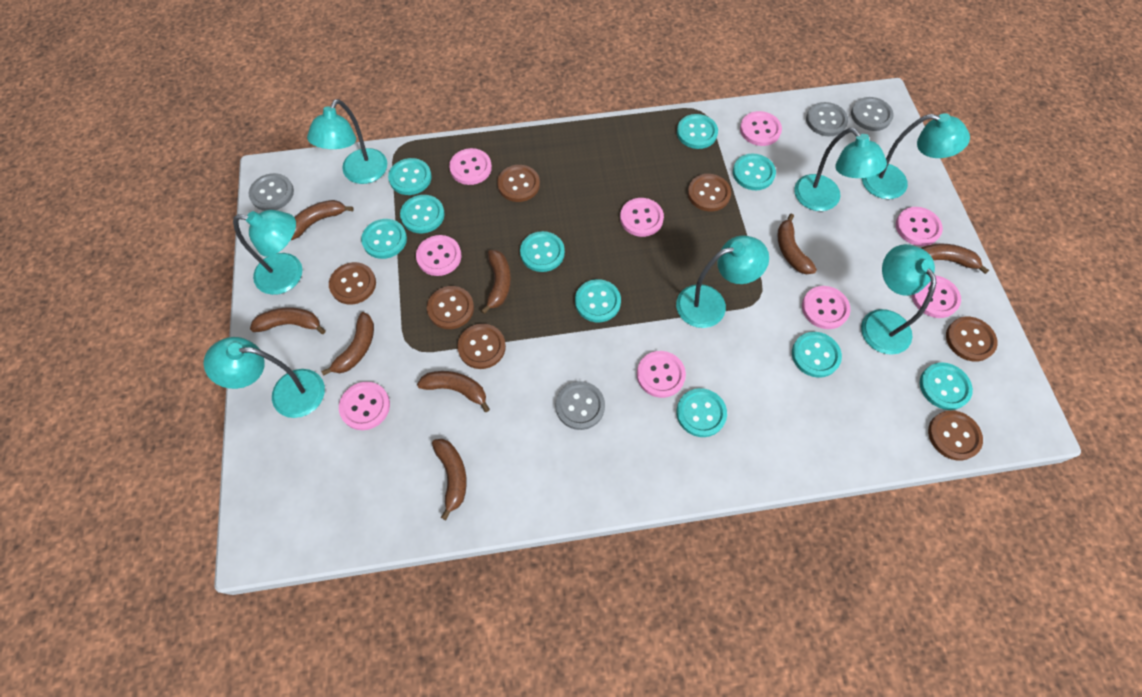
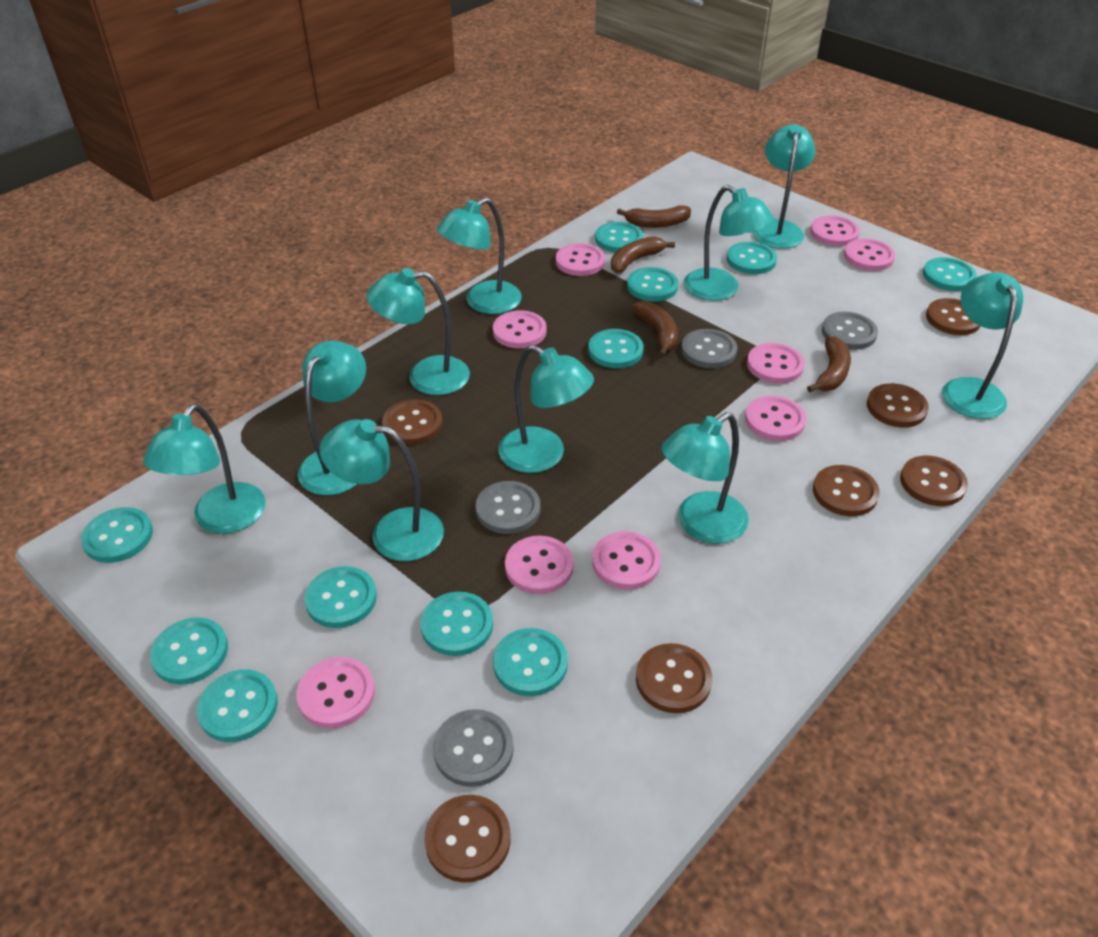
brown banana: 8 -> 4
turquoise button: 10 -> 11
turquoise lamp: 7 -> 10

